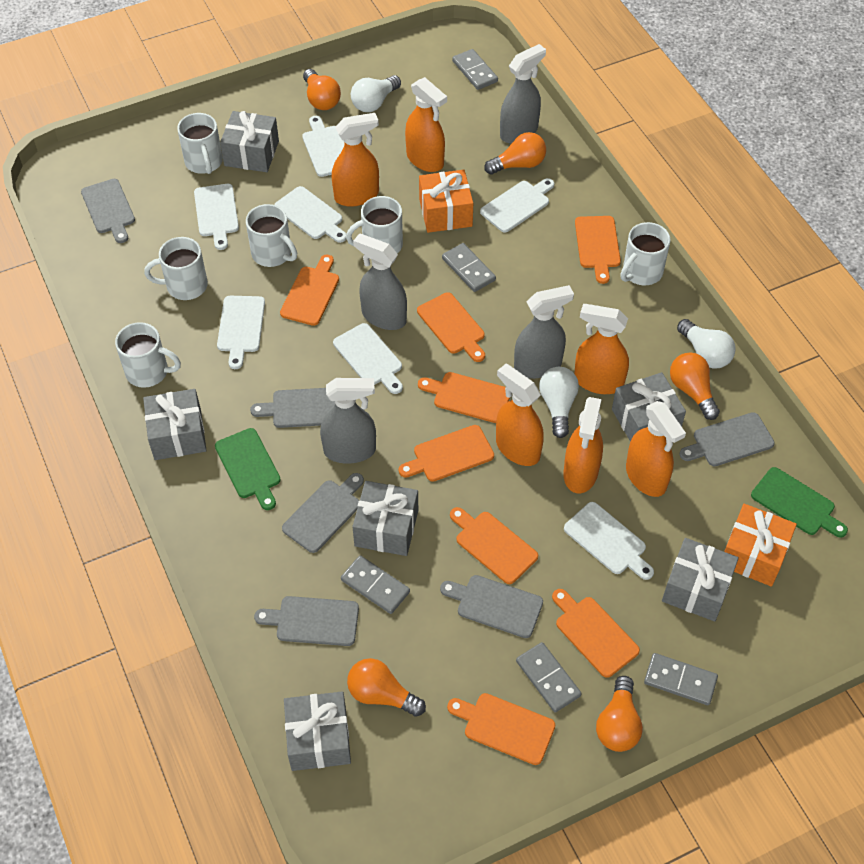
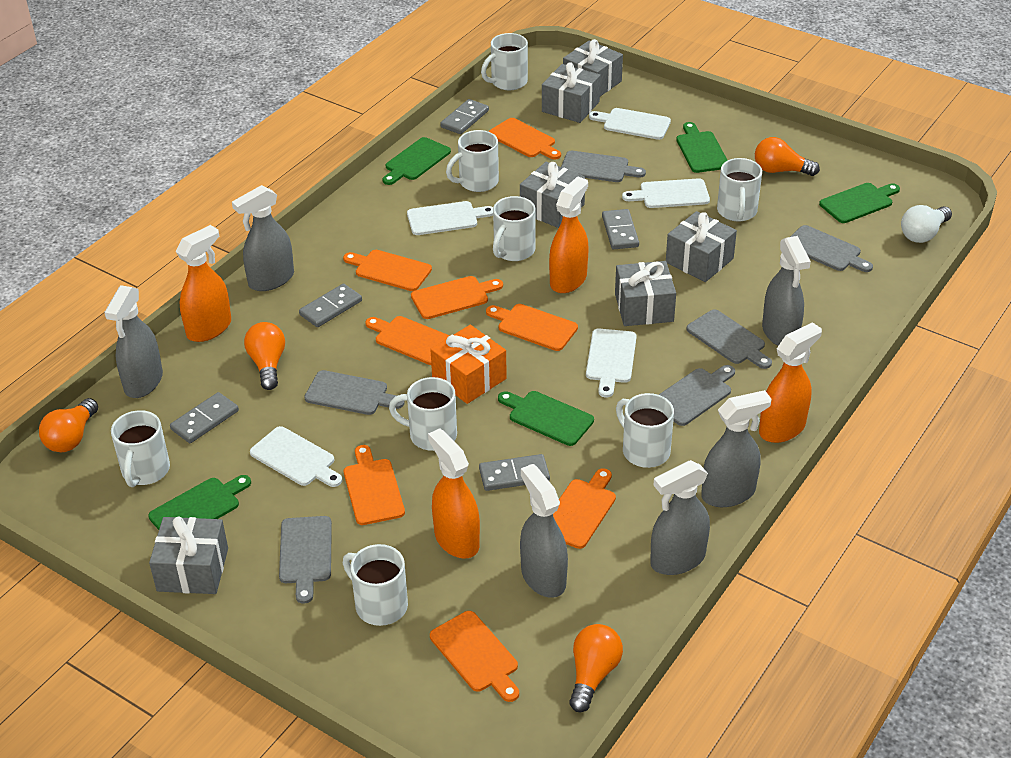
green cutting board: 2 -> 5
grey spray bottle: 4 -> 6
orange gift: 2 -> 1
orange light bulb: 5 -> 4
orange spray bottle: 6 -> 4
white cutting board: 7 -> 5
white light bulb: 3 -> 1
white mug: 6 -> 8

